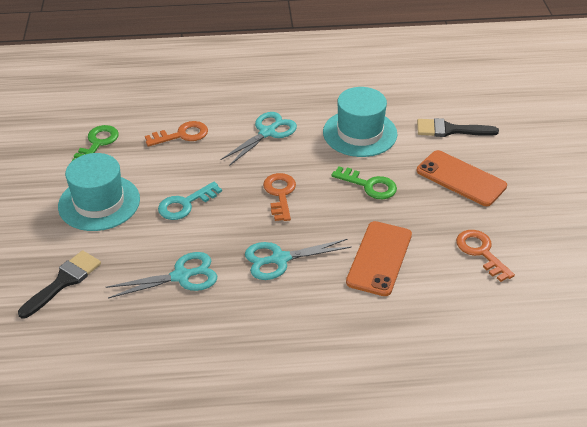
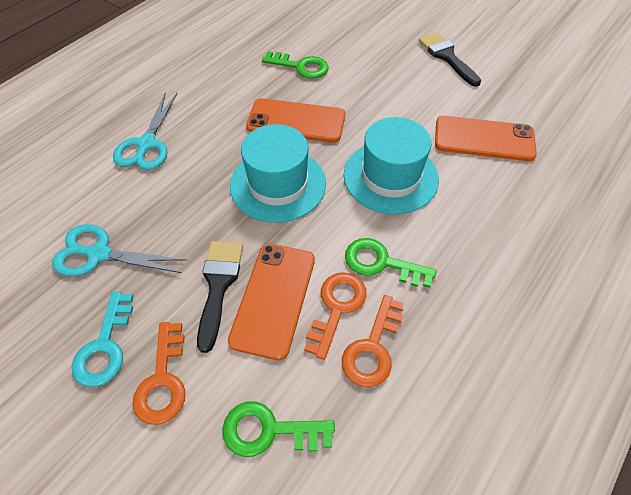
green key: 2 -> 3
orange phone: 2 -> 3
turquoise scissors: 3 -> 2

